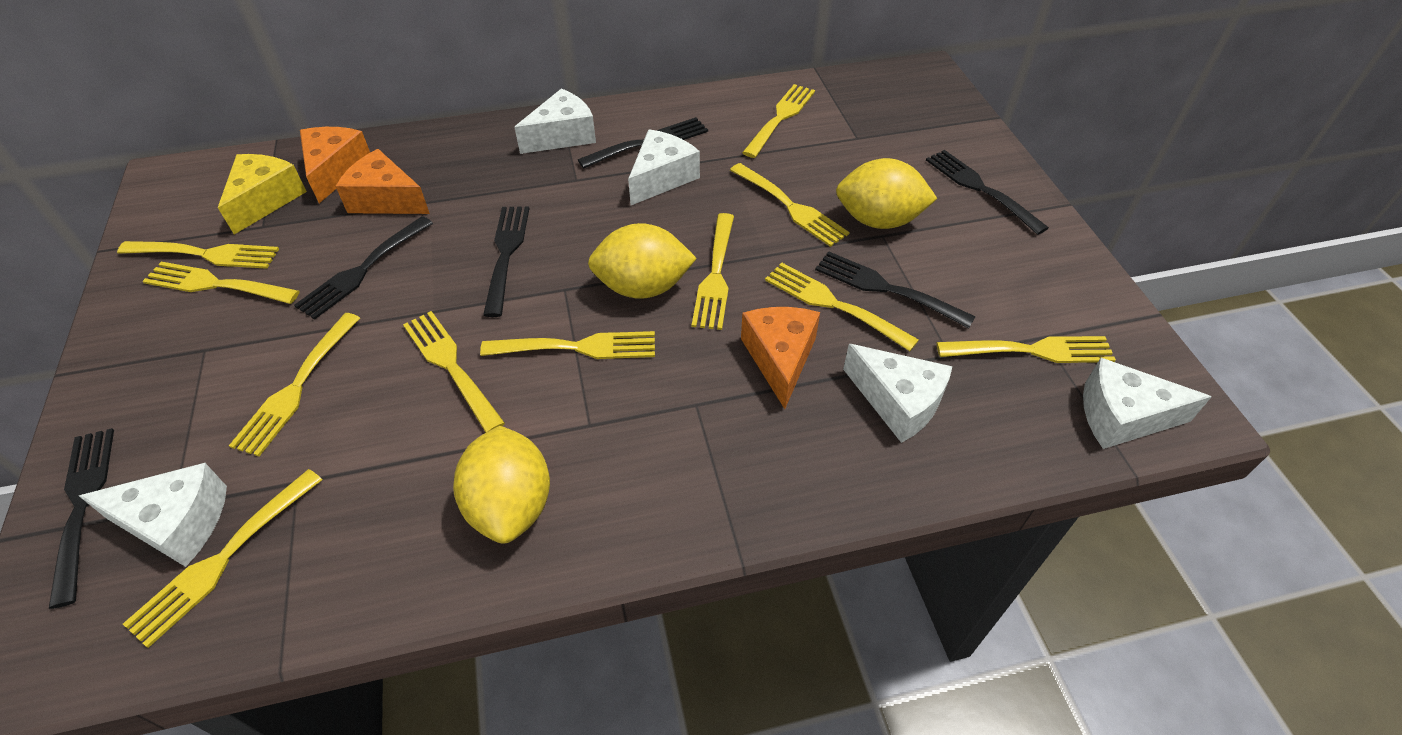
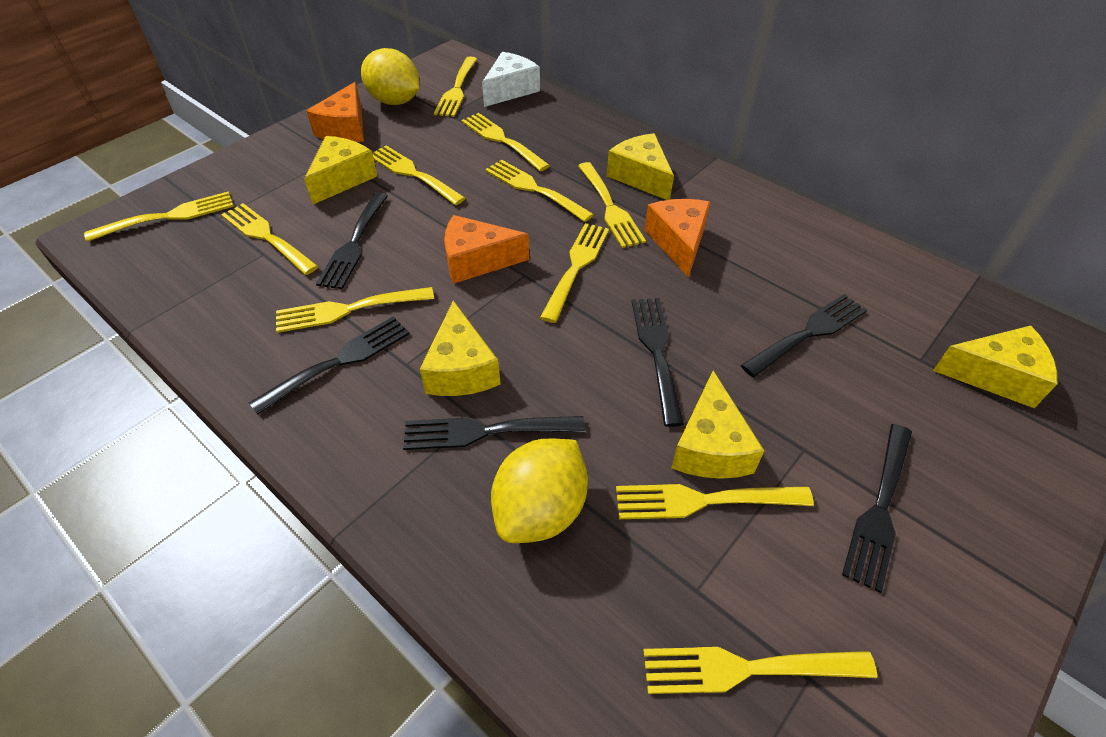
white cheese: 5 -> 1
yellow cheese: 1 -> 5
yellow lemon: 3 -> 2

